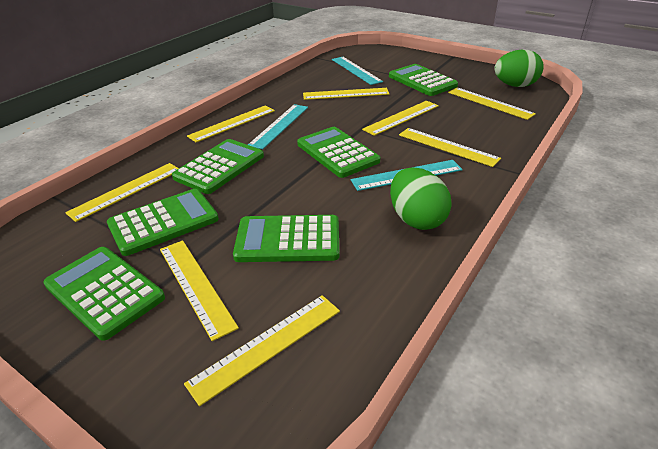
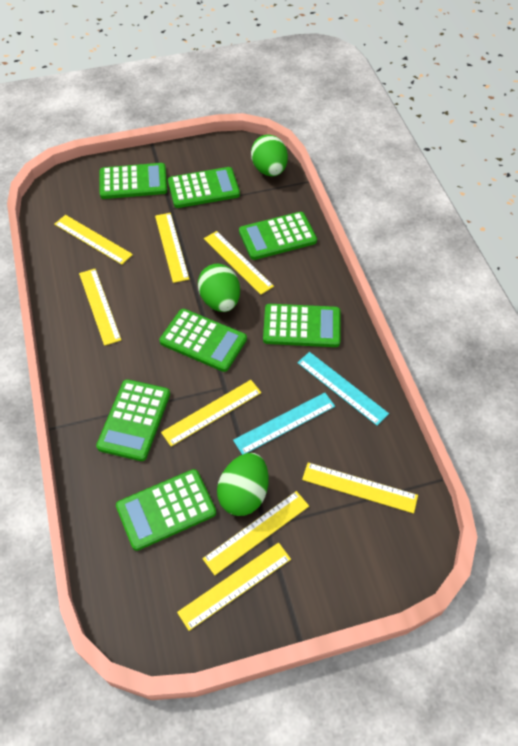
green calculator: 6 -> 7
green egg: 2 -> 3
turquoise ruler: 3 -> 2

